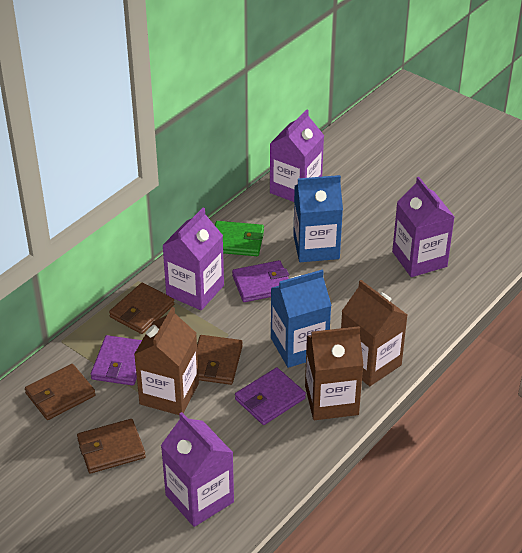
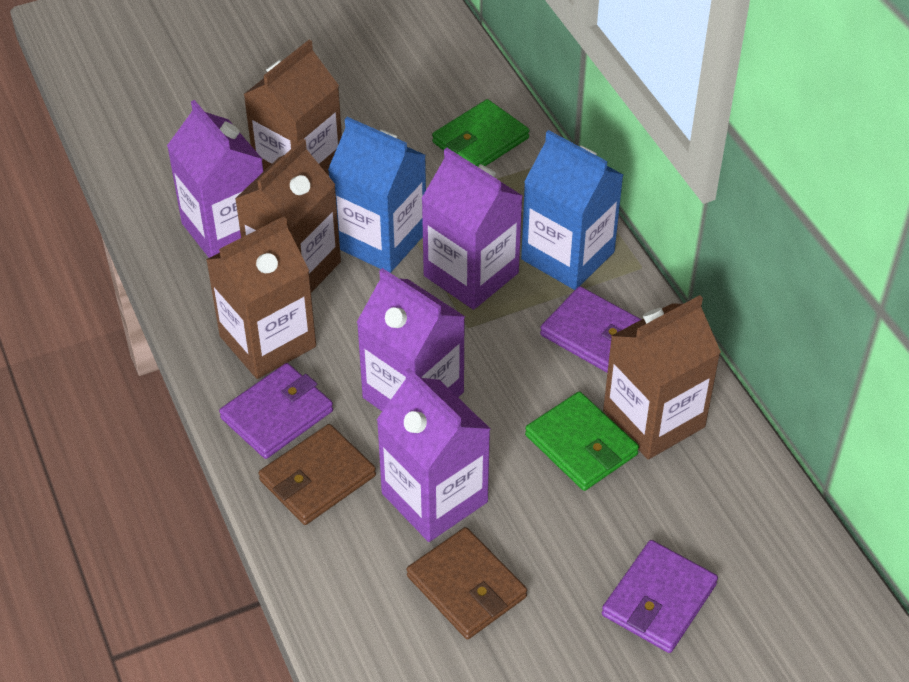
brown carton: 3 -> 4
brown wallet: 4 -> 2
green wallet: 1 -> 2

